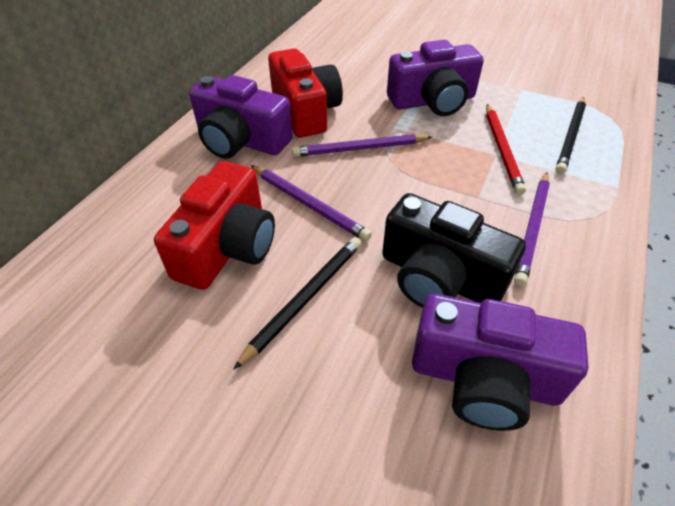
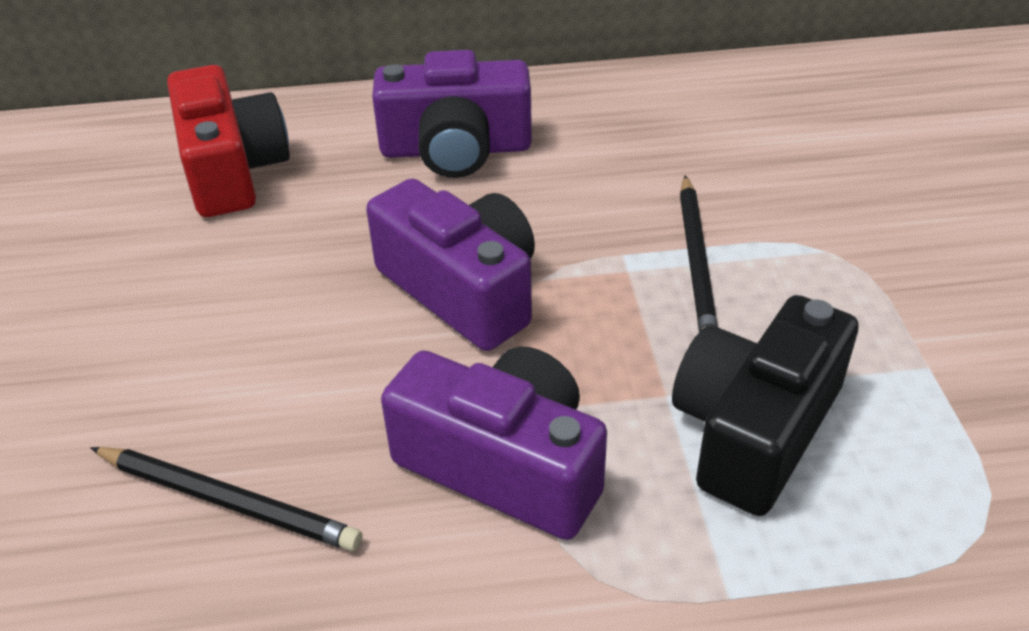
purple pencil: 3 -> 0
red camera: 2 -> 1
red pencil: 1 -> 0

